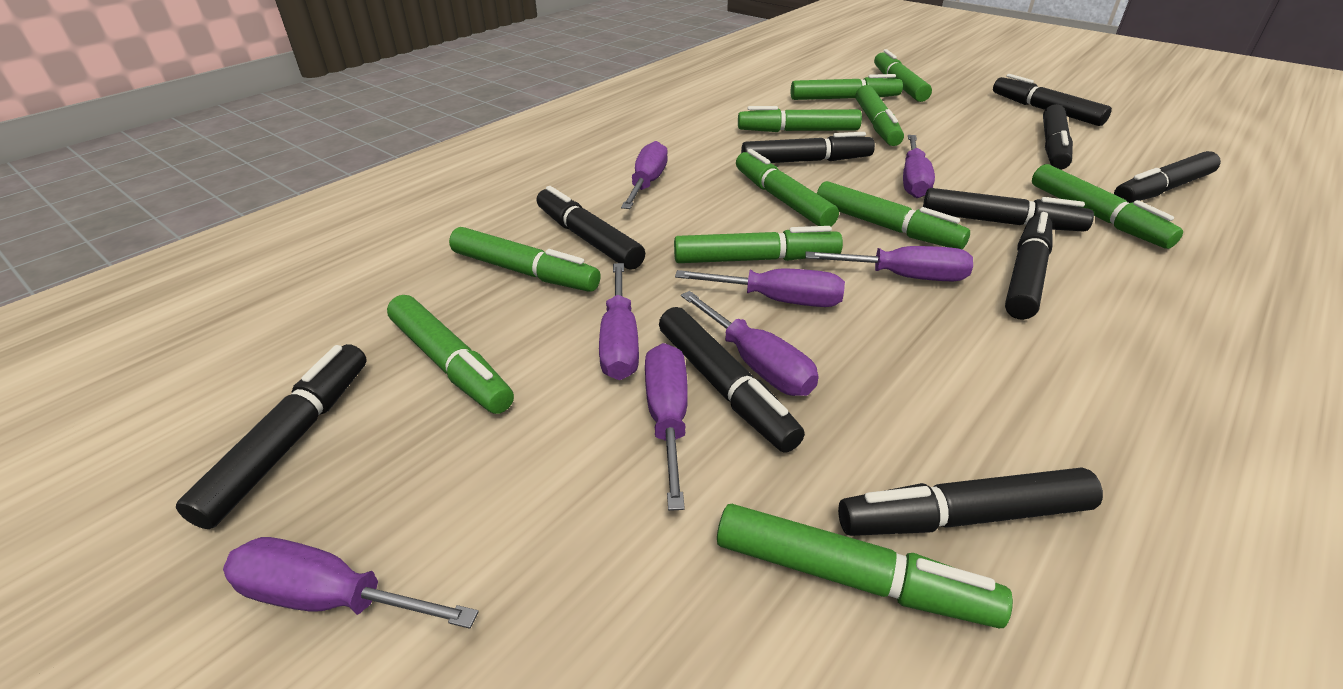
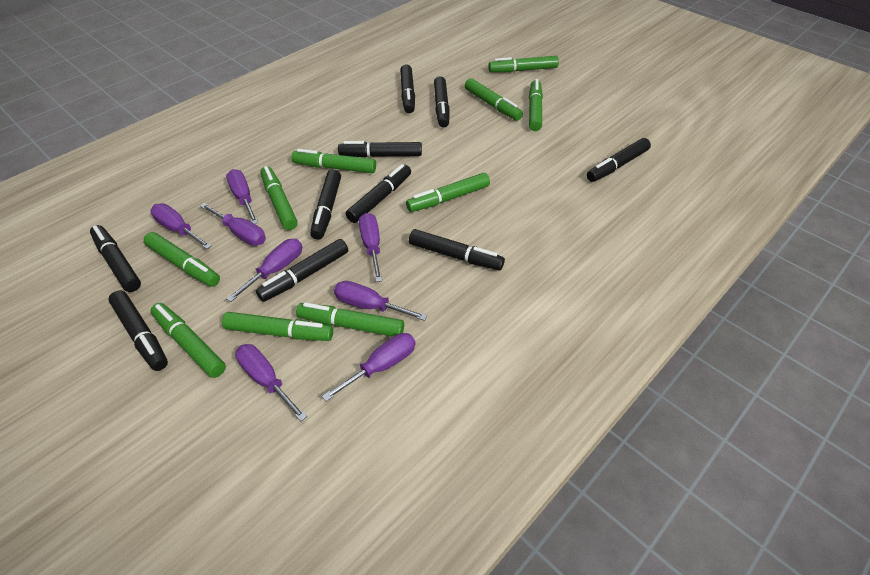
green marker: 11 -> 10

